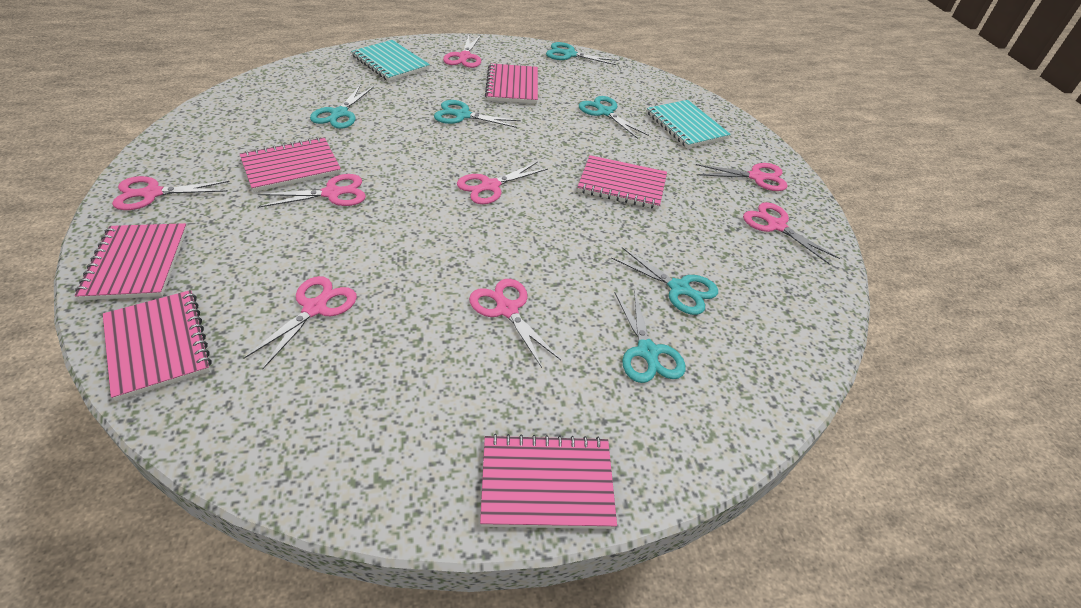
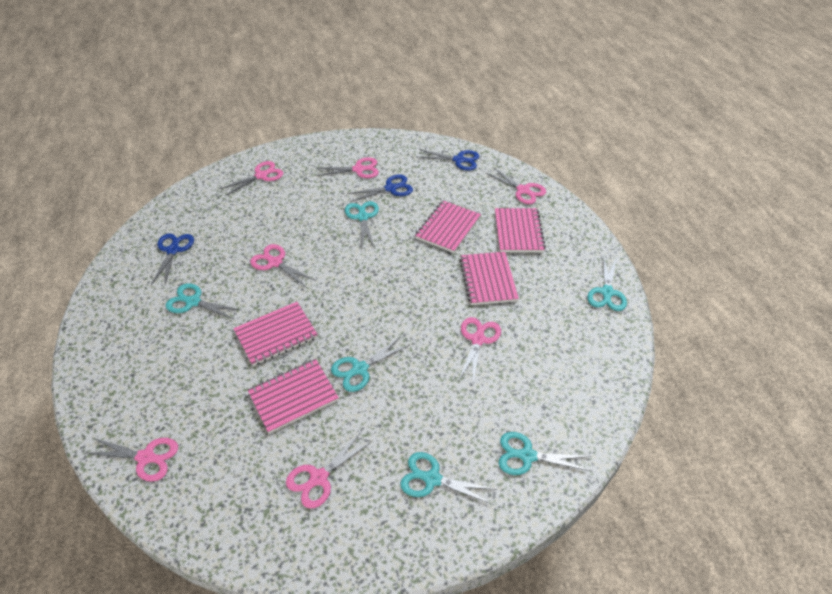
blue scissors: 0 -> 3
pink notebook: 6 -> 5
pink scissors: 8 -> 7
turquoise notebook: 2 -> 0

